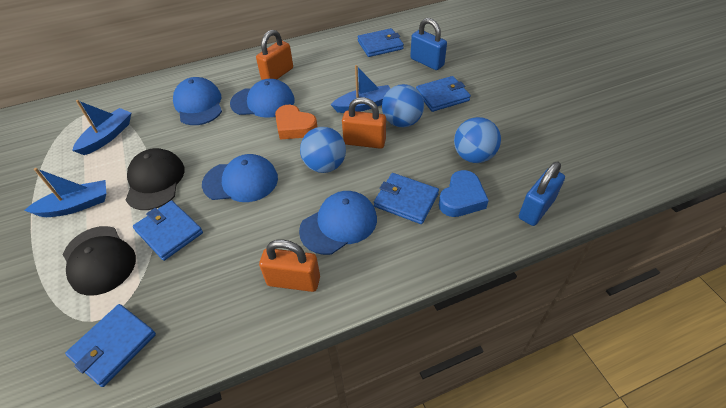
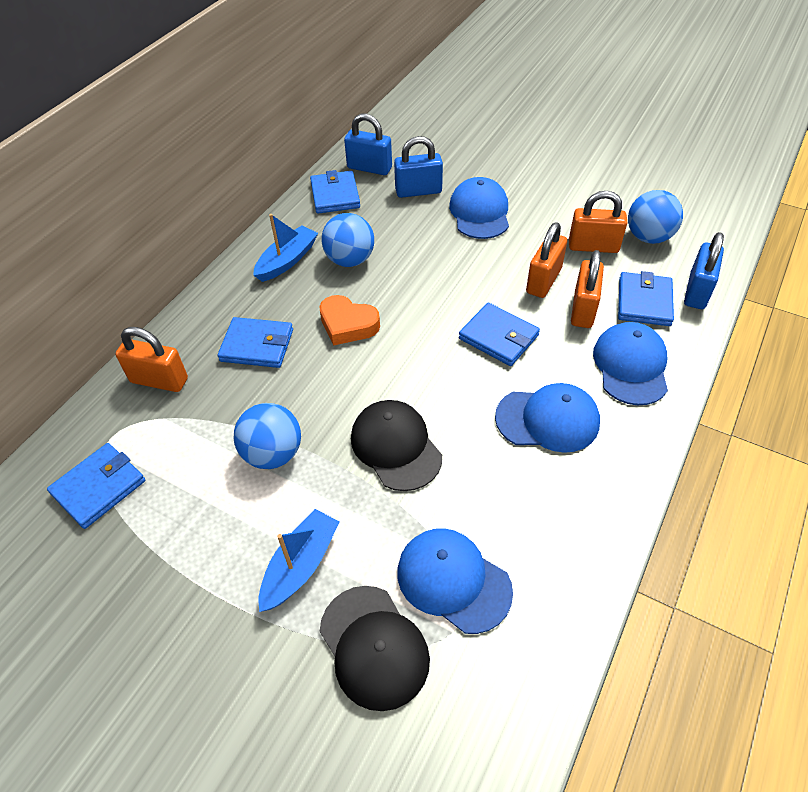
blue boat: 3 -> 2
blue heart: 1 -> 0
blue padlock: 2 -> 3
orange padlock: 3 -> 4

